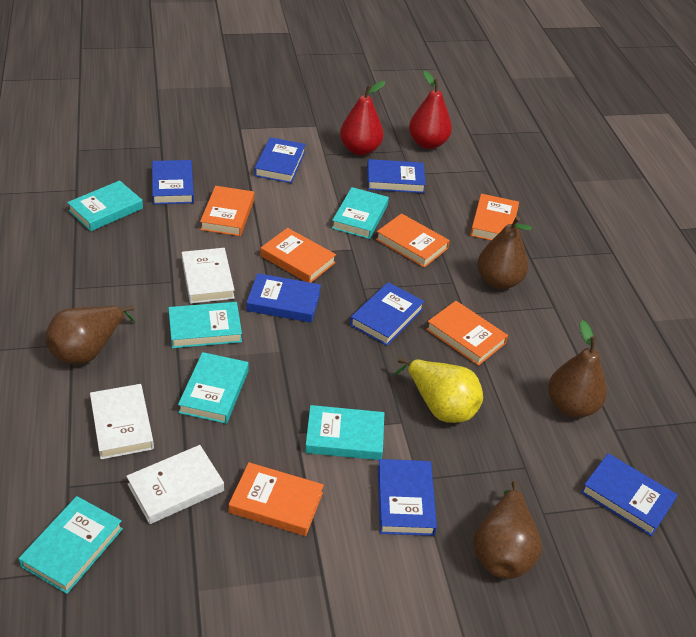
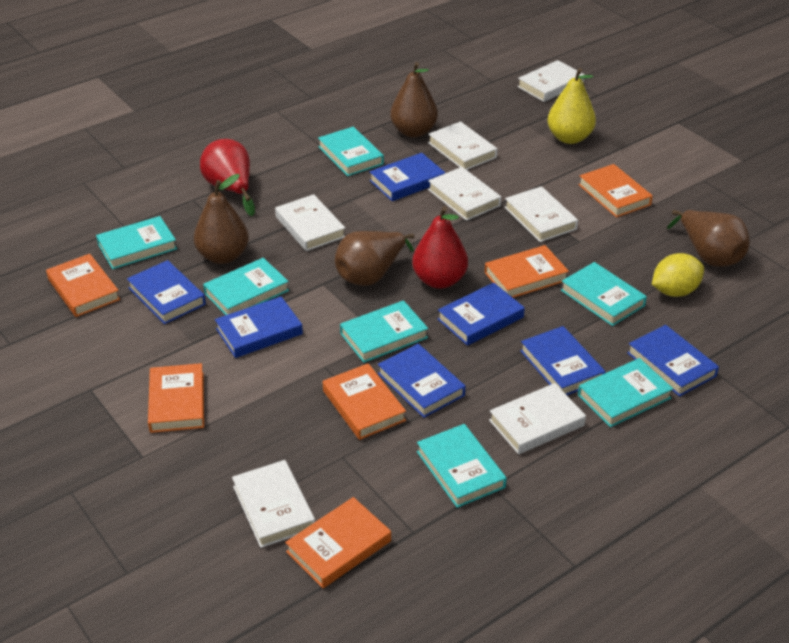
turquoise book: 6 -> 7
white book: 3 -> 7
yellow lemon: 0 -> 1

